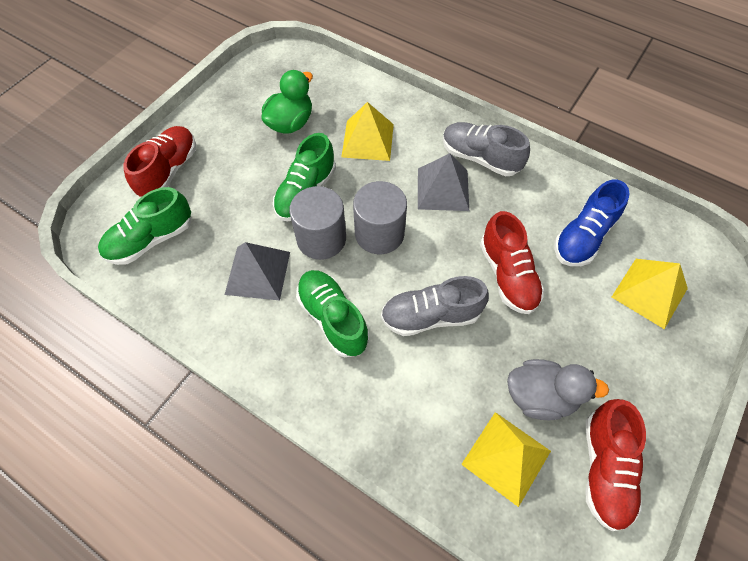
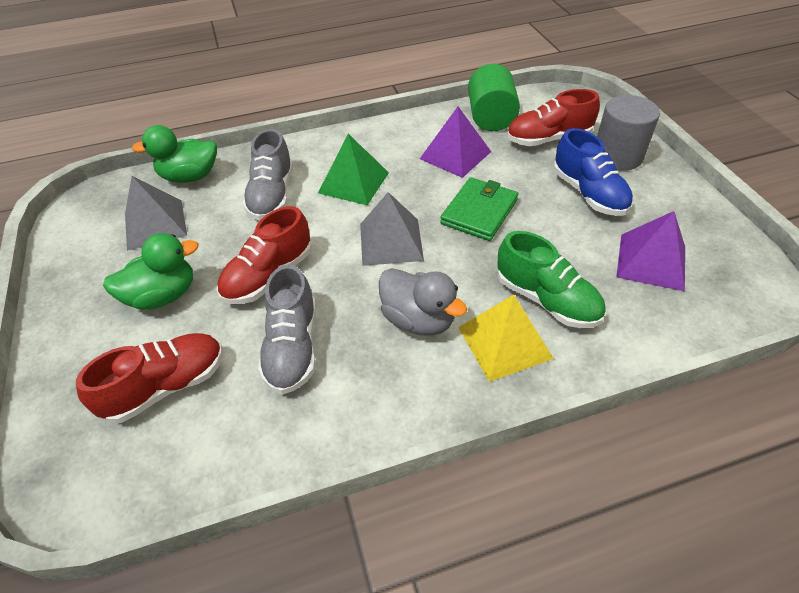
green cylinder: 0 -> 1
green duck: 1 -> 2
green pyramid: 0 -> 1
green shoe: 3 -> 1
green wallet: 0 -> 1
grey cylinder: 2 -> 1
purple pyramid: 0 -> 2
yellow pyramid: 3 -> 1

